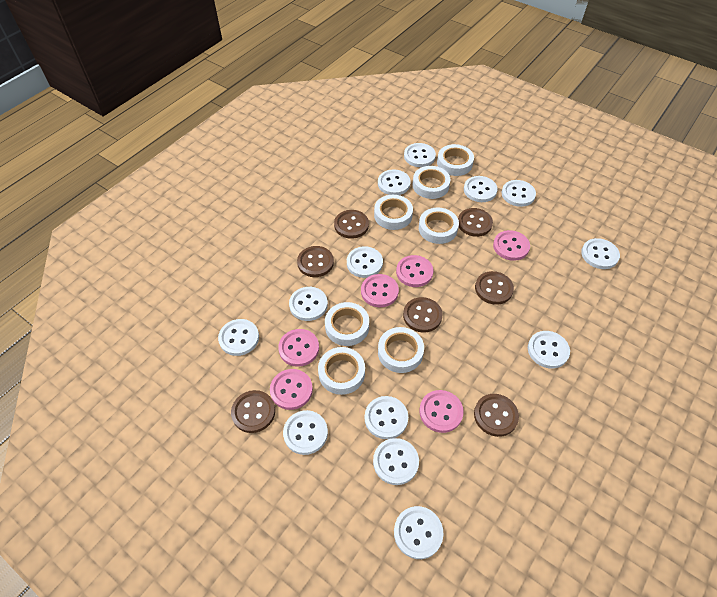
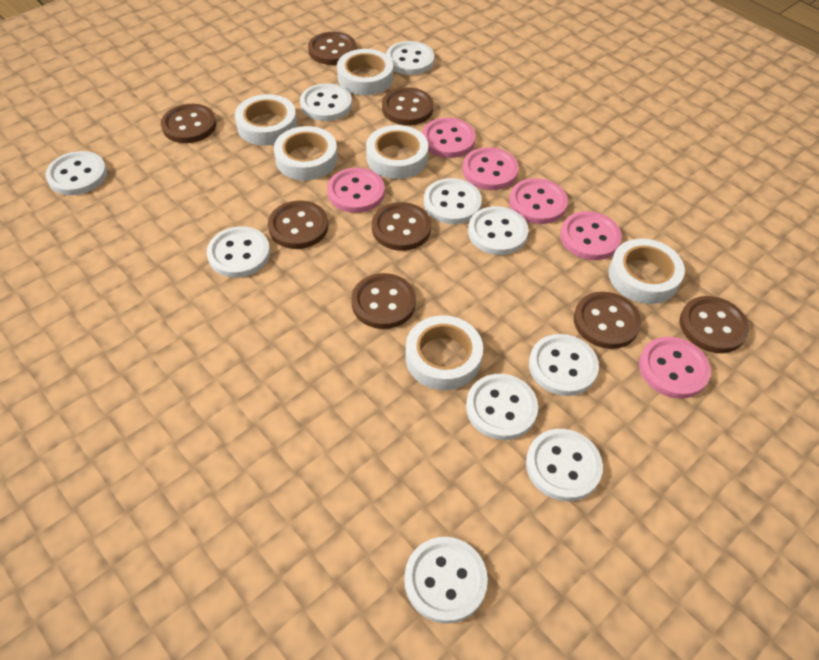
brown button: 7 -> 8
white button: 13 -> 10
white tape: 7 -> 6

